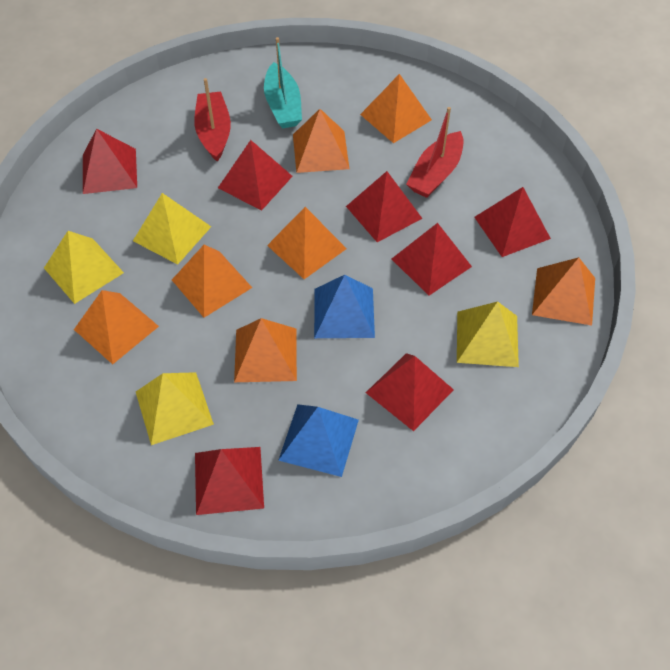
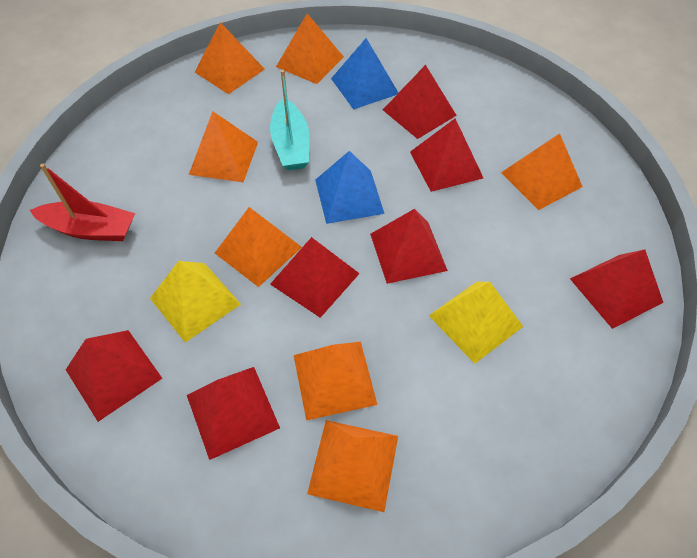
red boat: 2 -> 1
yellow pyramid: 4 -> 2

